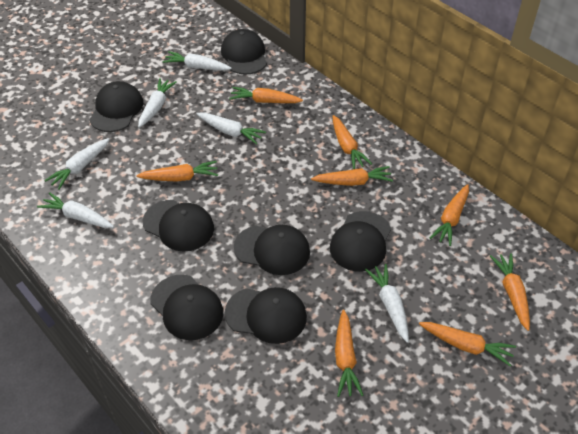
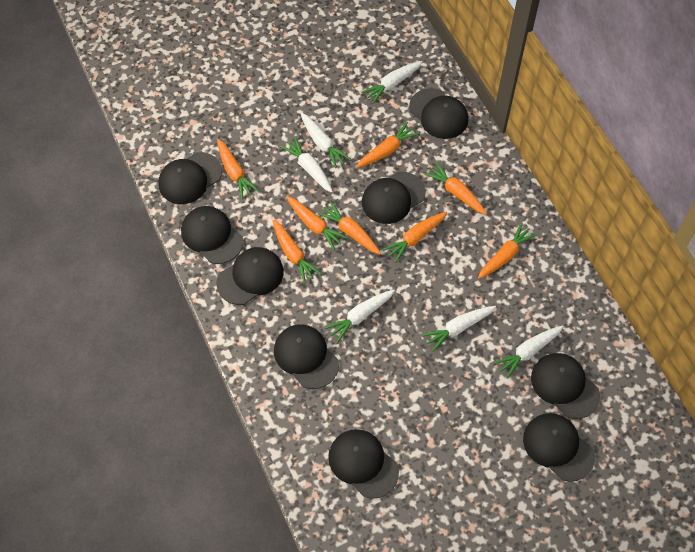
black cap: 7 -> 9

